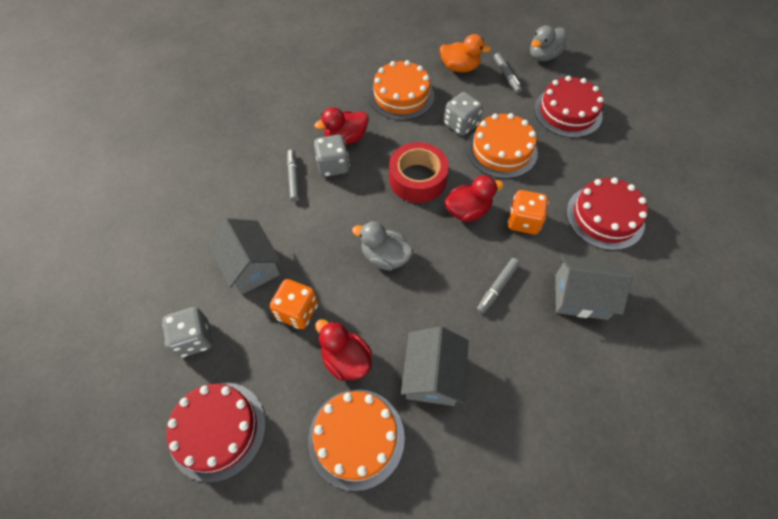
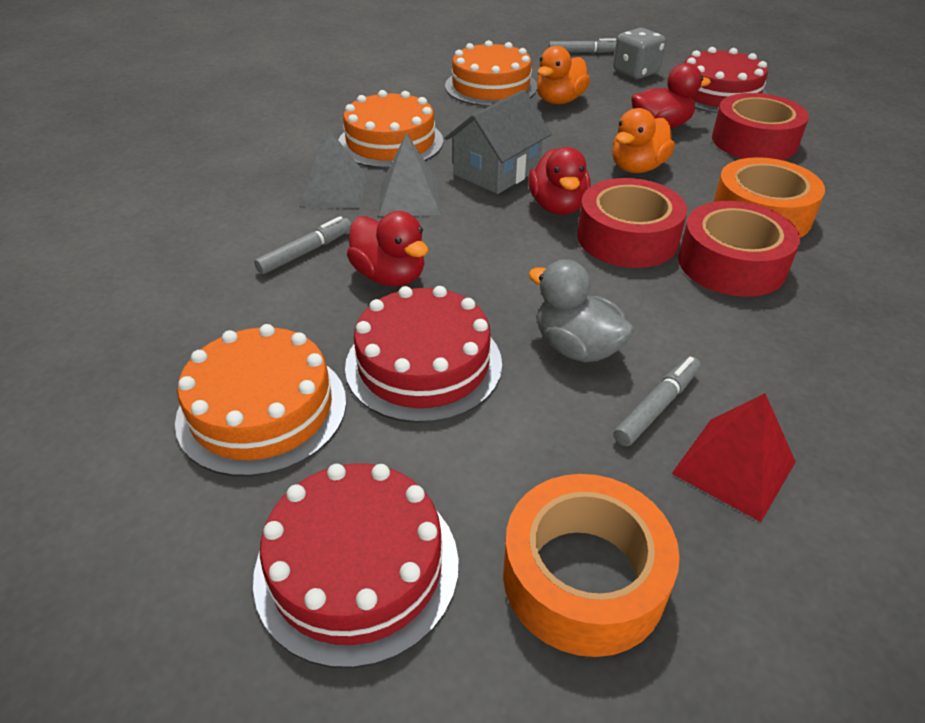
grey dice: 3 -> 1
grey duck: 2 -> 1
grey house: 3 -> 1
grey pyramid: 0 -> 2
orange dice: 2 -> 0
orange duck: 1 -> 2
orange tape: 0 -> 2
red pyramid: 0 -> 1
red tape: 1 -> 3

